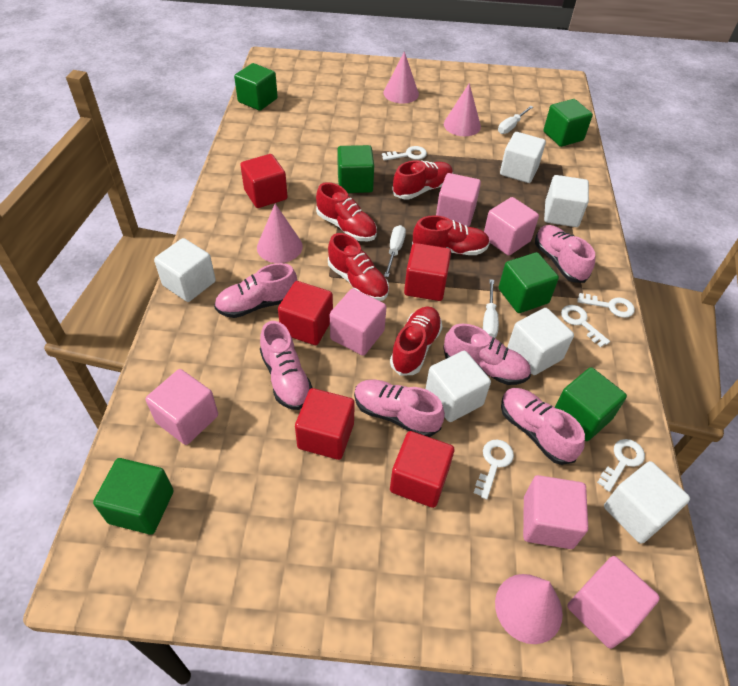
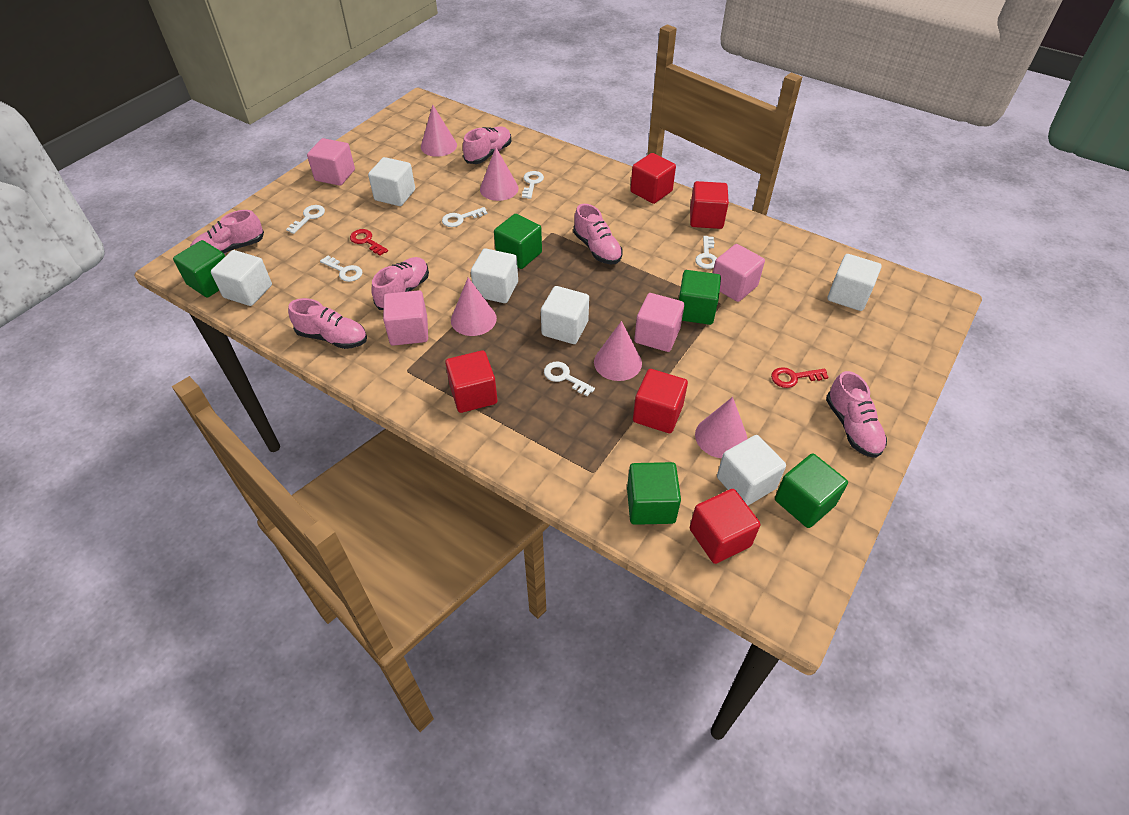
green cube: 6 -> 5
pink cone: 4 -> 5
pink cube: 6 -> 4
red key: 0 -> 2
red shoe: 5 -> 0
white key: 5 -> 6
white screwdriver: 3 -> 0

